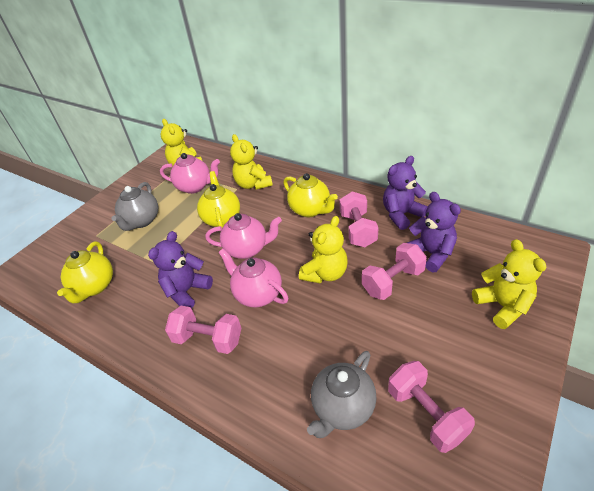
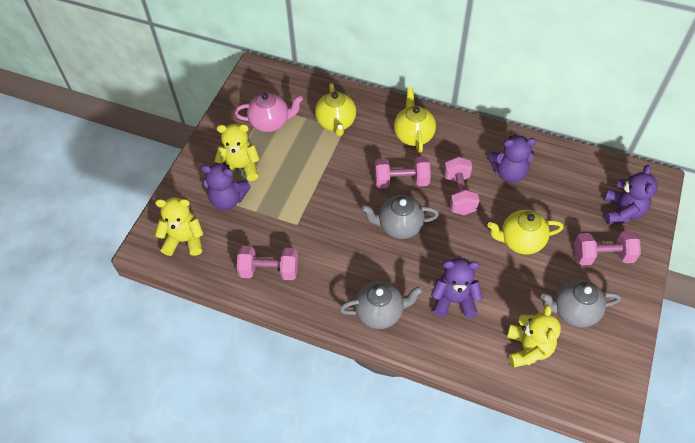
grey teapot: 2 -> 3
pink teapot: 3 -> 1
purple teddy bear: 3 -> 4
yellow teddy bear: 4 -> 3

